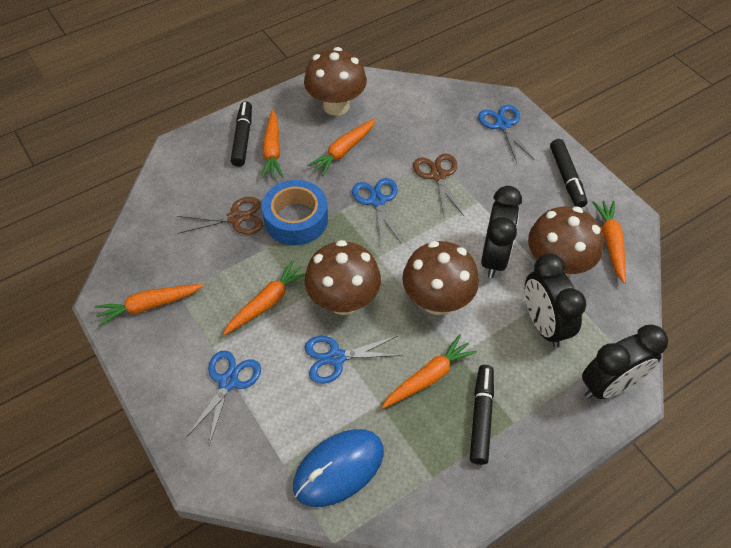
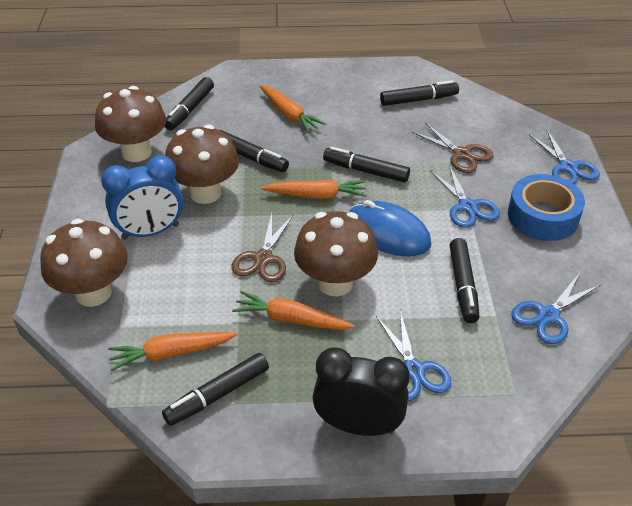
black clock: 3 -> 1
black marker: 3 -> 6
blue clock: 0 -> 1
orange carrot: 6 -> 4

